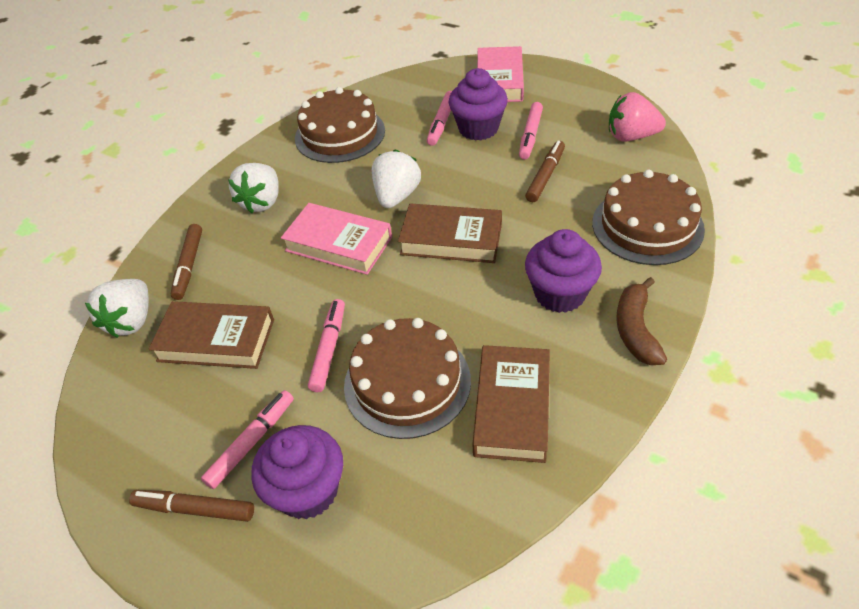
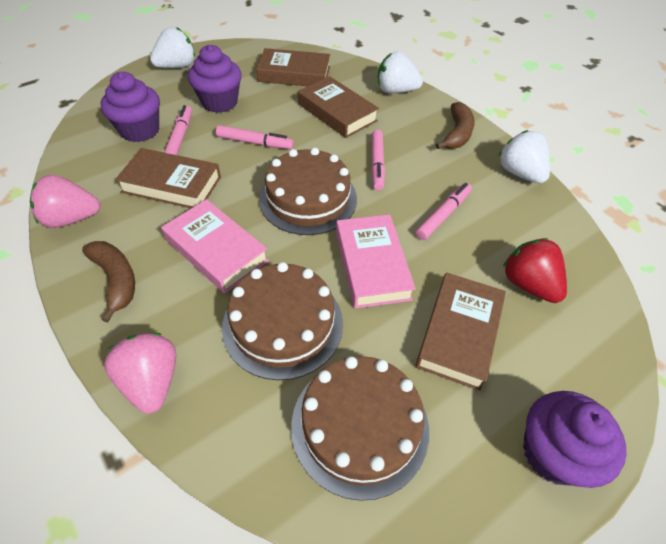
brown banana: 1 -> 2
brown book: 3 -> 4
brown marker: 3 -> 0
pink strawberry: 1 -> 2
red strawberry: 0 -> 1

